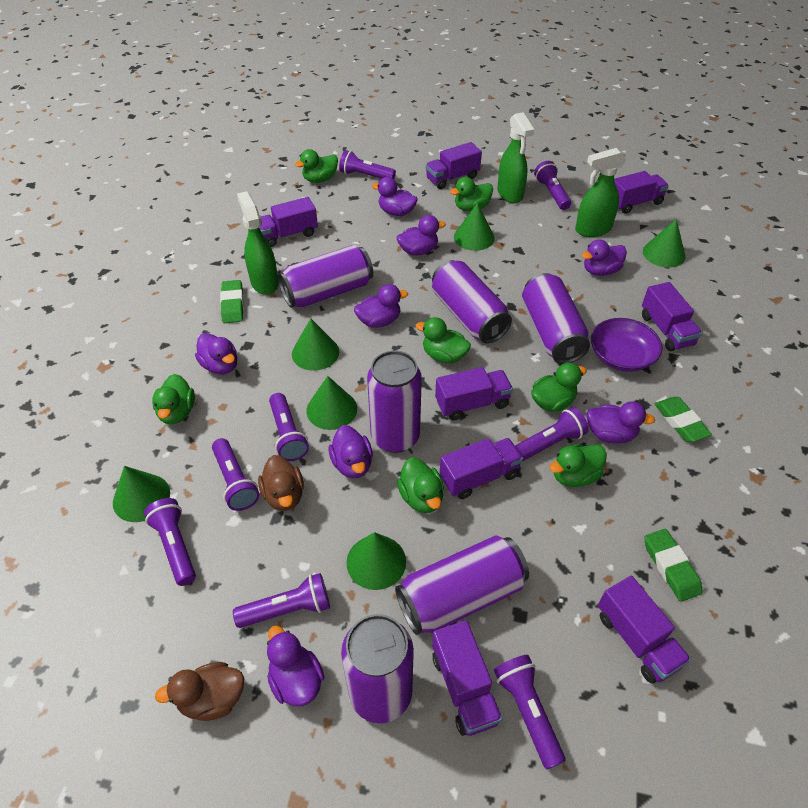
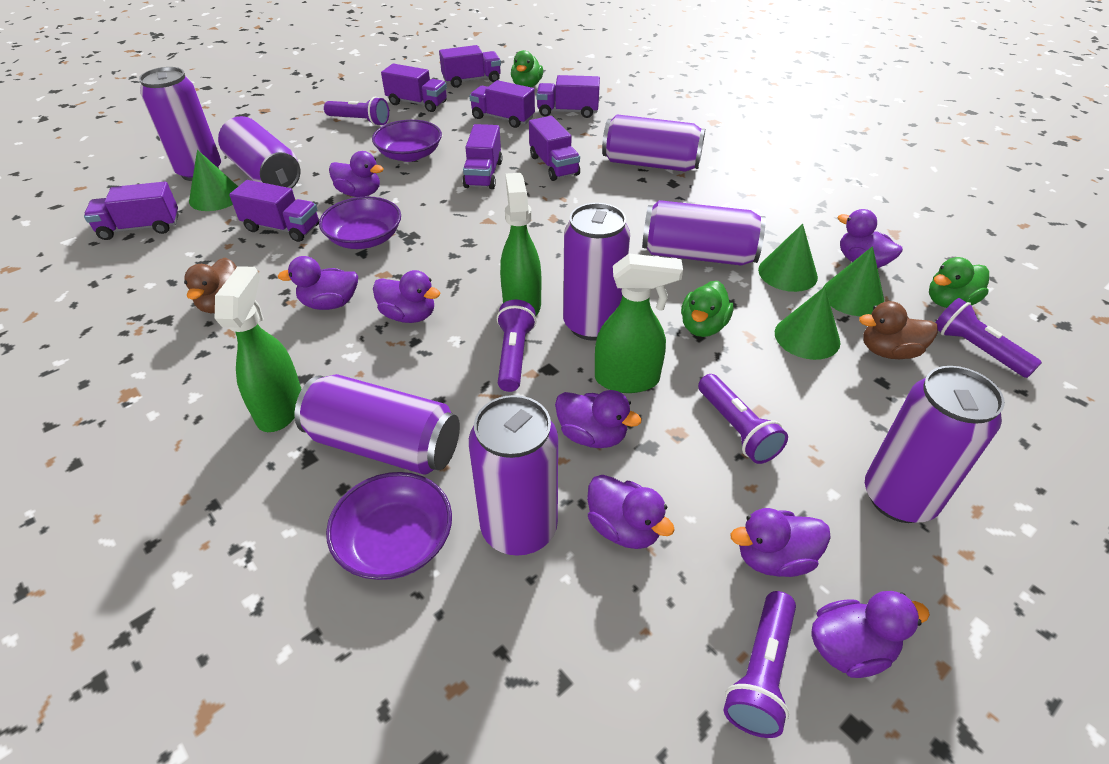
green cone: 6 -> 4
green duck: 7 -> 3
green eraser: 3 -> 0
purple bowl: 1 -> 3
purple can: 6 -> 8
purple flashlight: 8 -> 5

